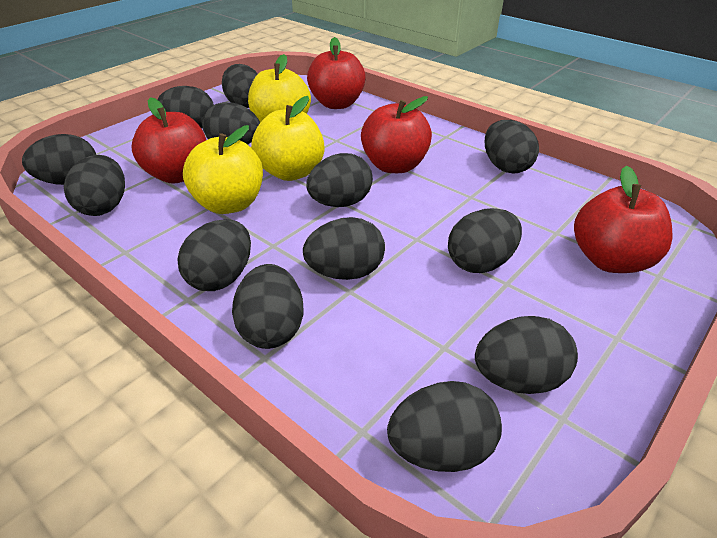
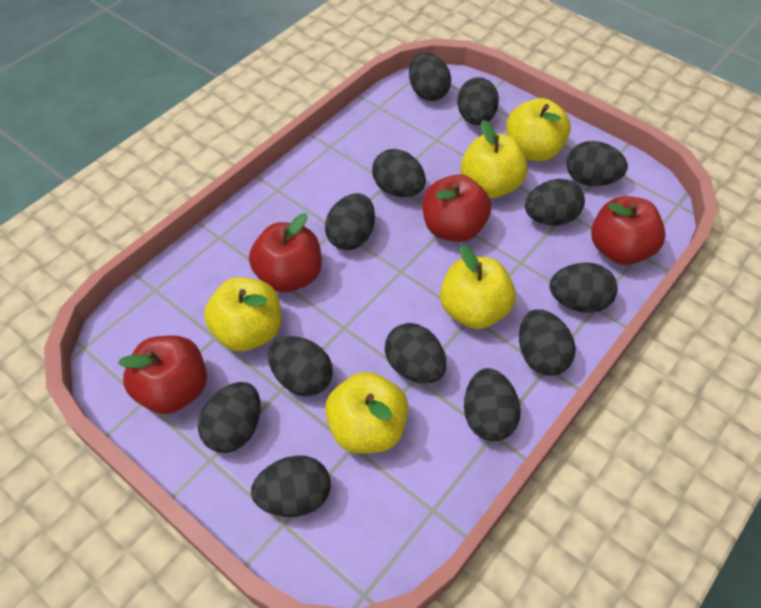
yellow apple: 3 -> 5

